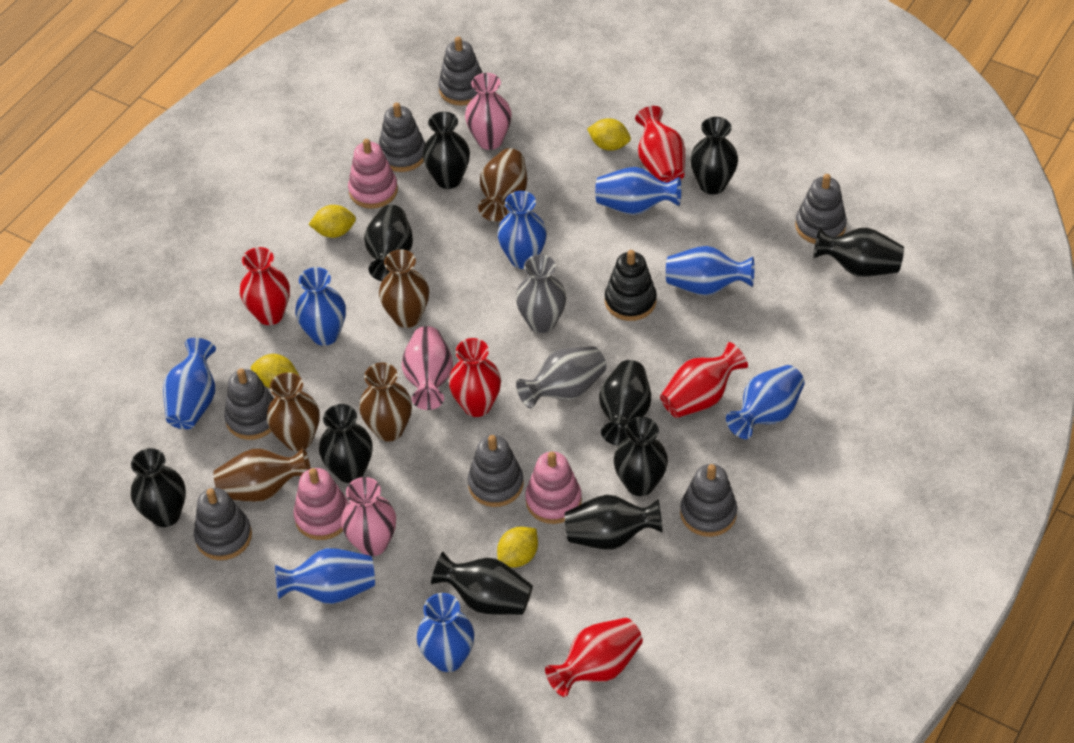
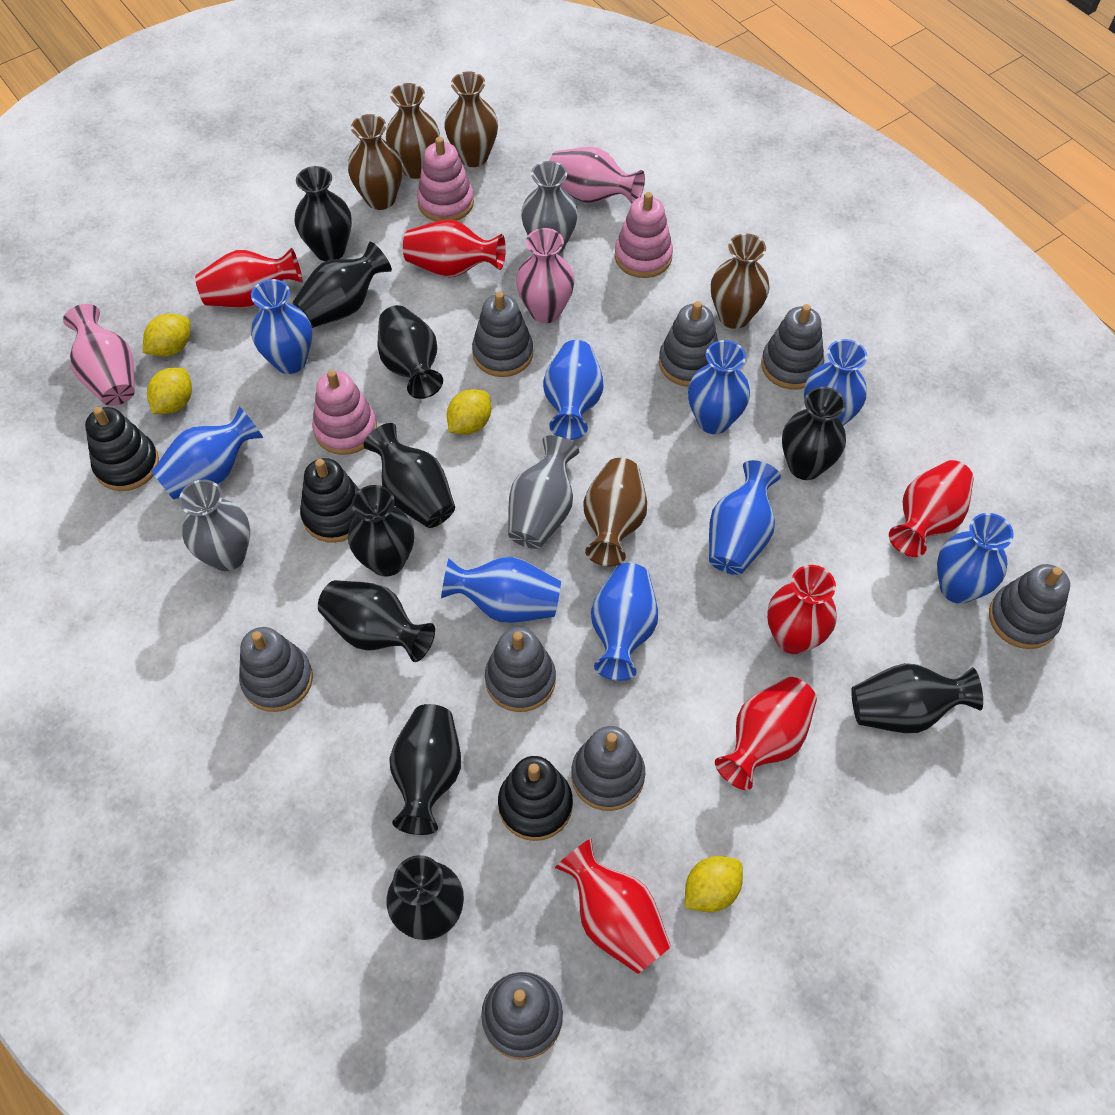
black stacking toy: 1 -> 3
blue vase: 8 -> 9
grey stacking toy: 7 -> 8
grey vase: 2 -> 3
red vase: 5 -> 6

